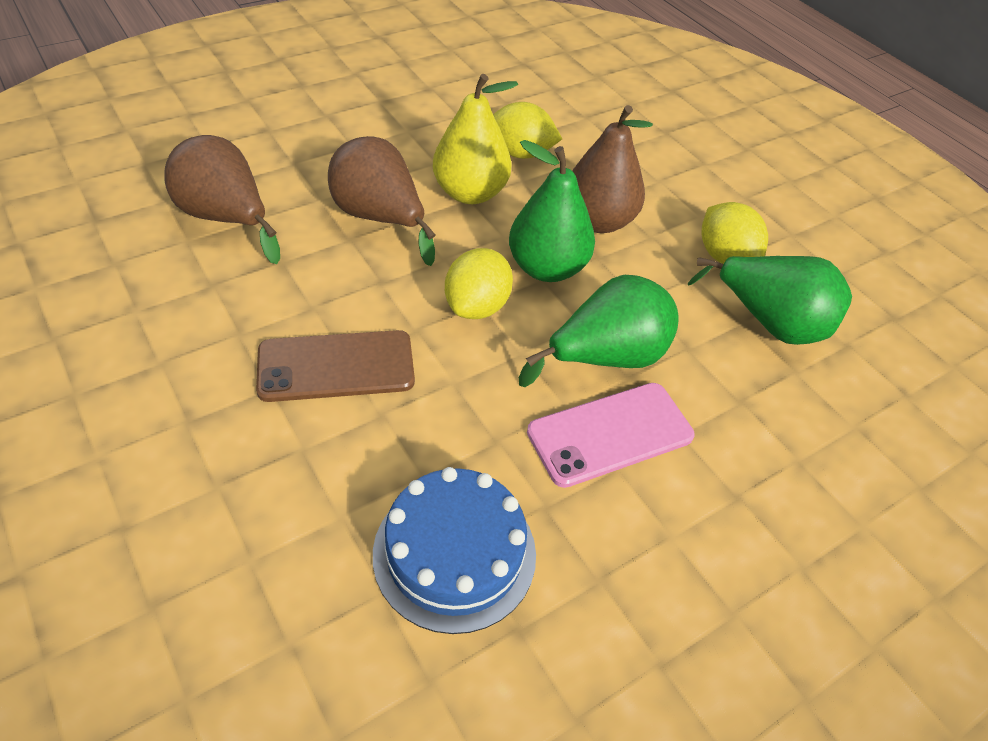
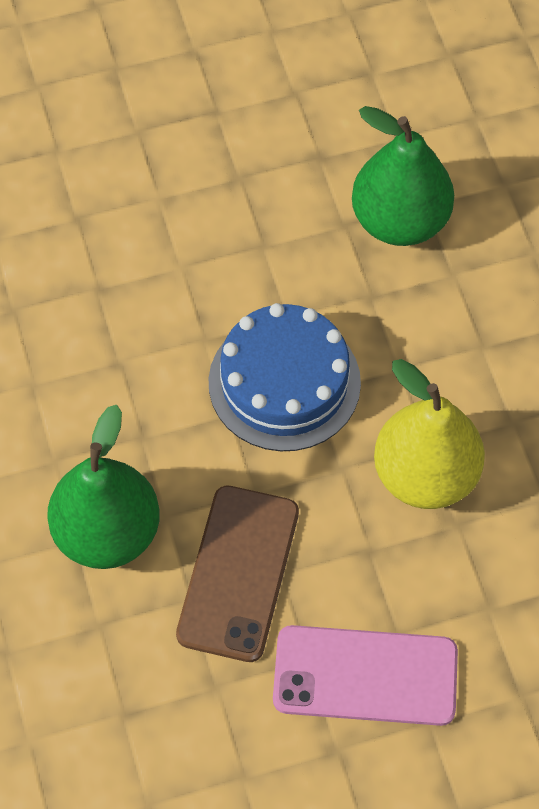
brown pear: 3 -> 0
green pear: 3 -> 2
yellow lemon: 3 -> 0

